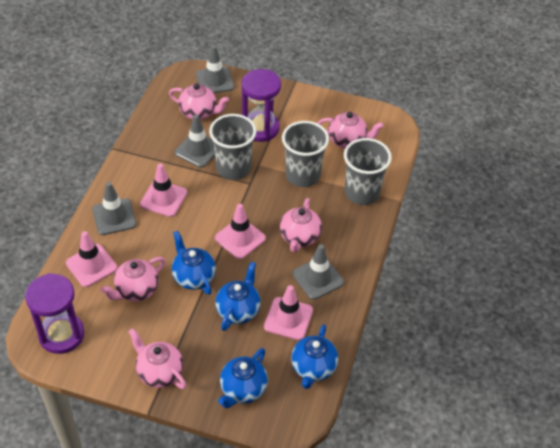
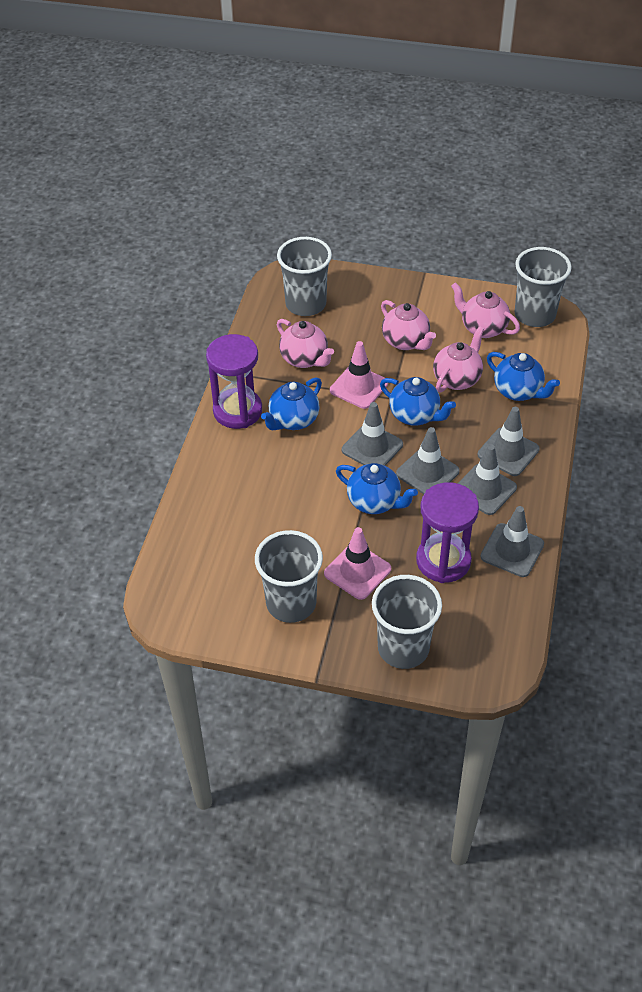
grey cup: 3 -> 4
grey traffic cone: 4 -> 5
pink teapot: 5 -> 4
pink traffic cone: 4 -> 2

